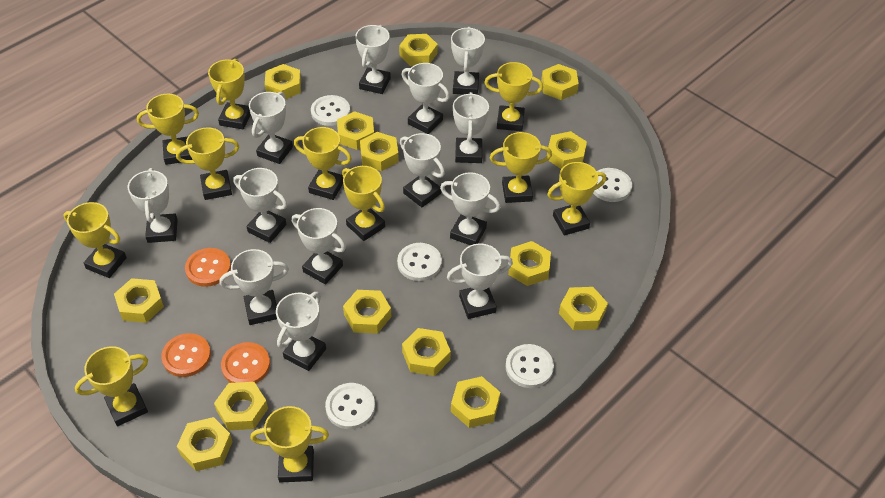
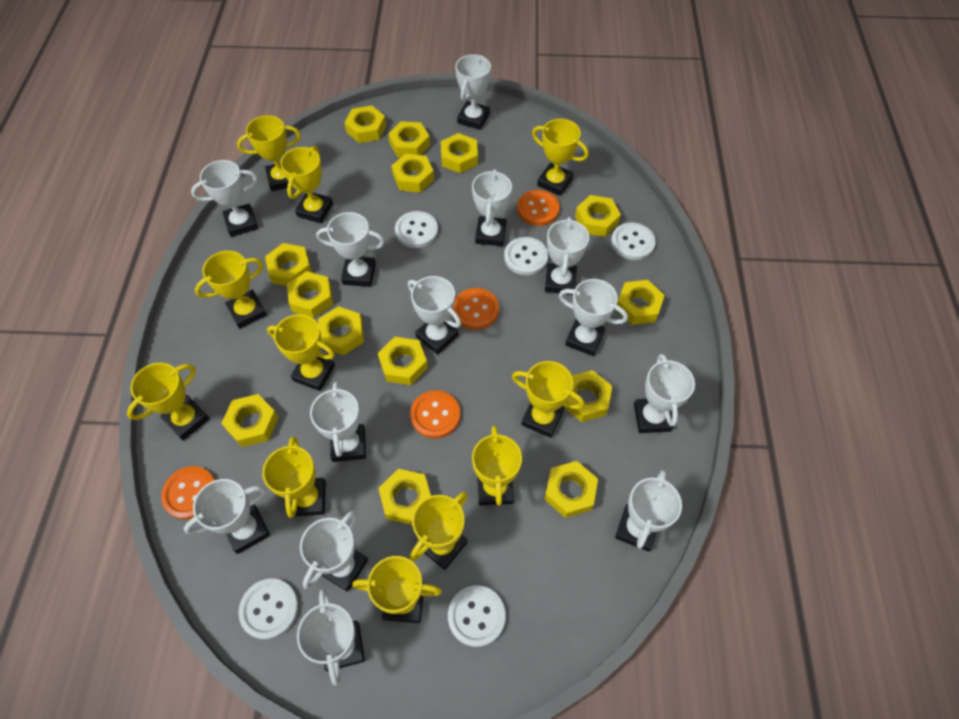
orange button: 3 -> 4

